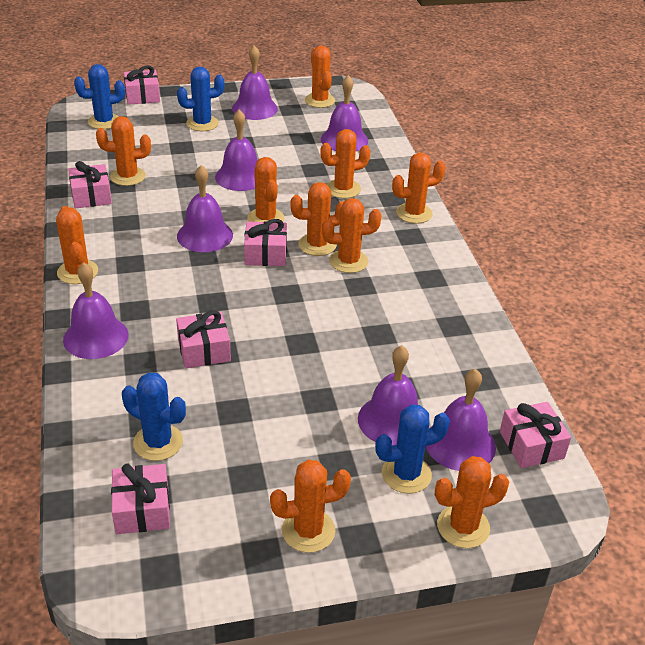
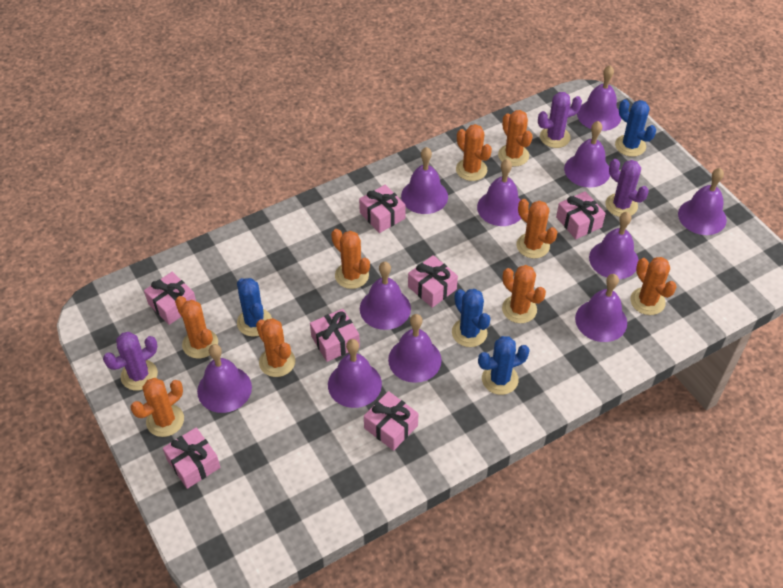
orange cactus: 10 -> 9
pink gift: 6 -> 7
purple bell: 7 -> 11
purple cactus: 0 -> 3

